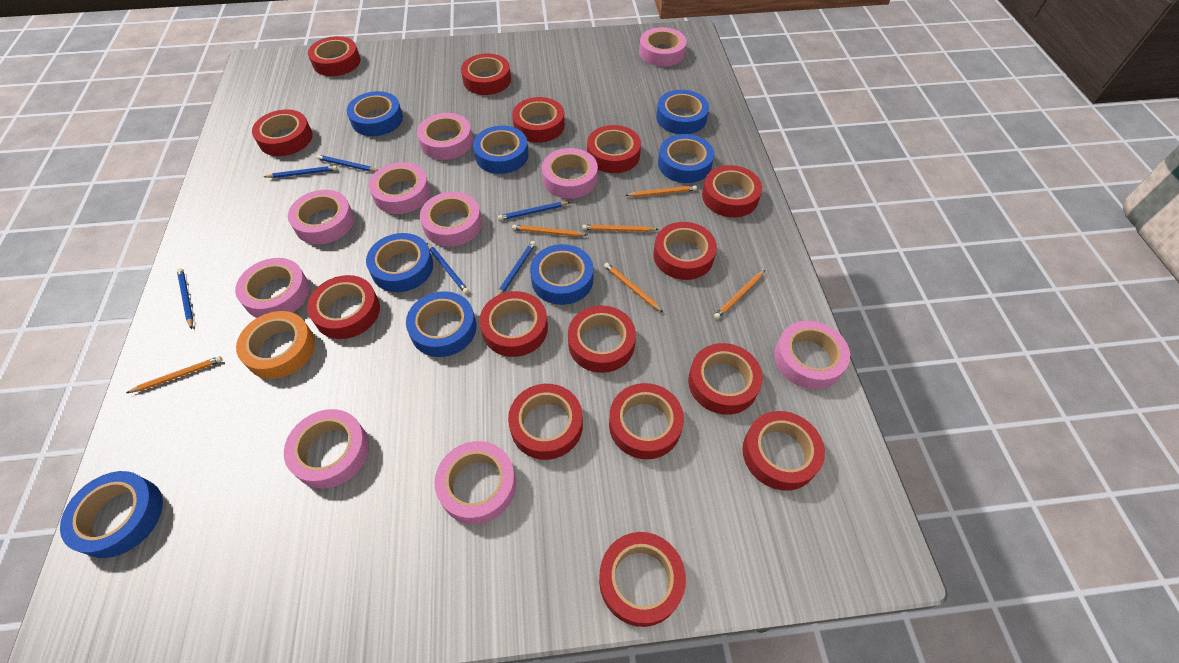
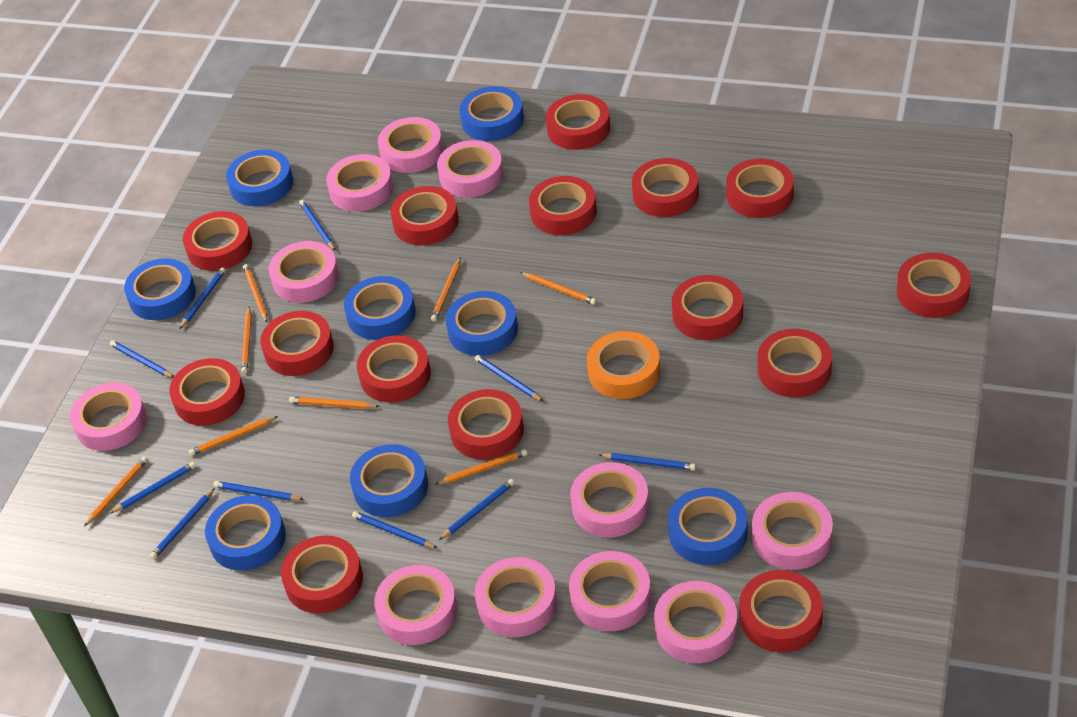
blue pencil: 6 -> 10
orange pencil: 6 -> 8
pink tape: 10 -> 11

